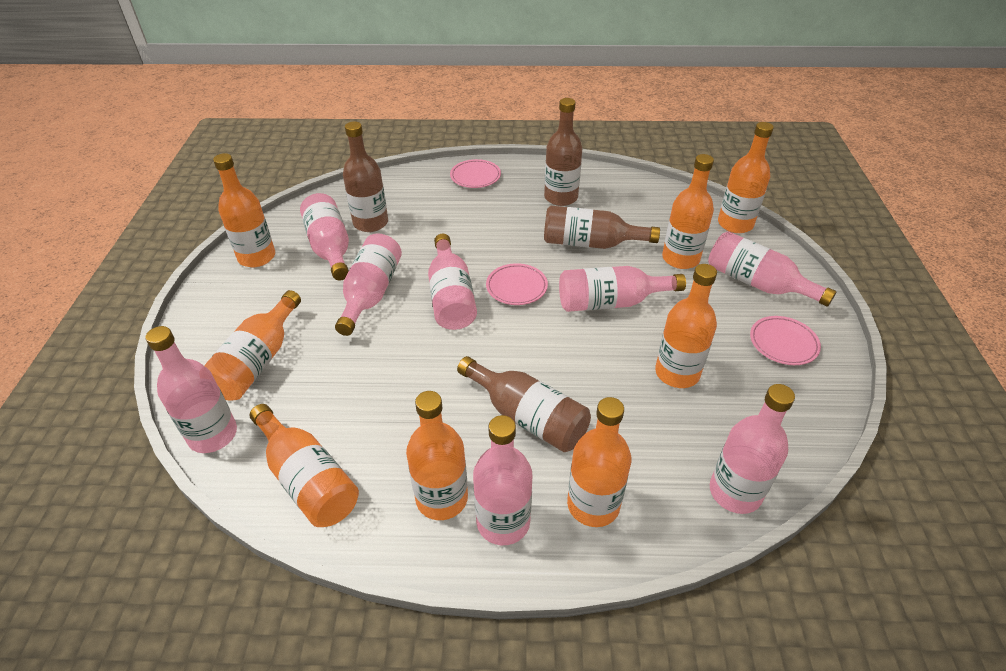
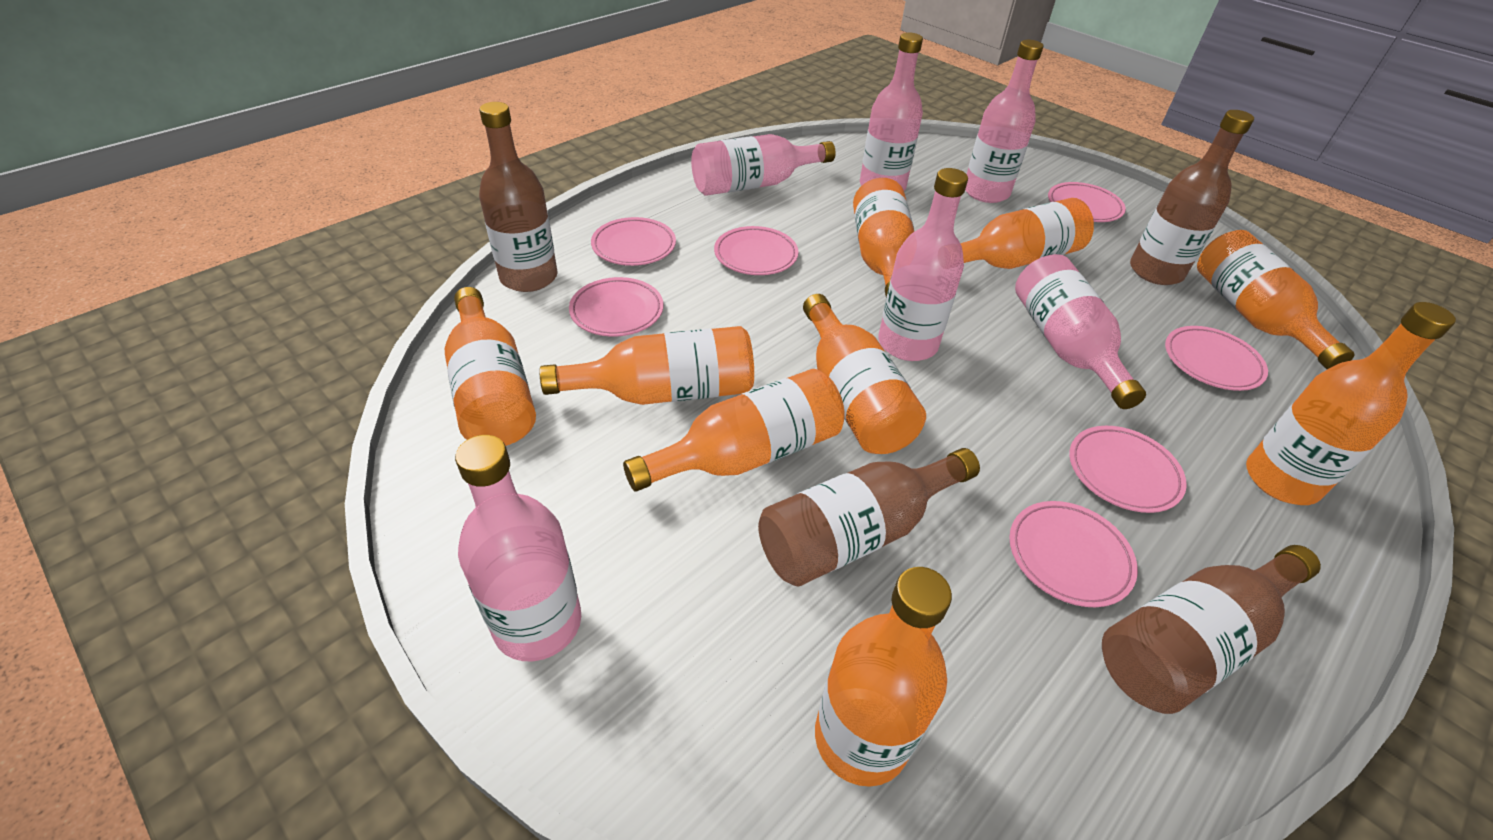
orange bottle: 8 -> 9
pink bottle: 8 -> 6
pink plate: 3 -> 7

